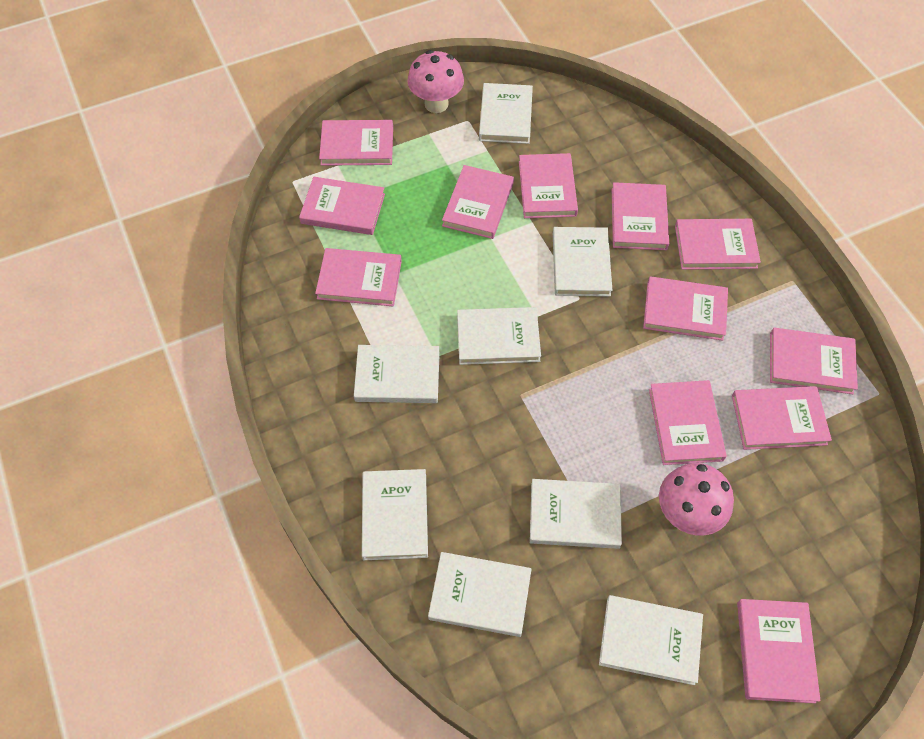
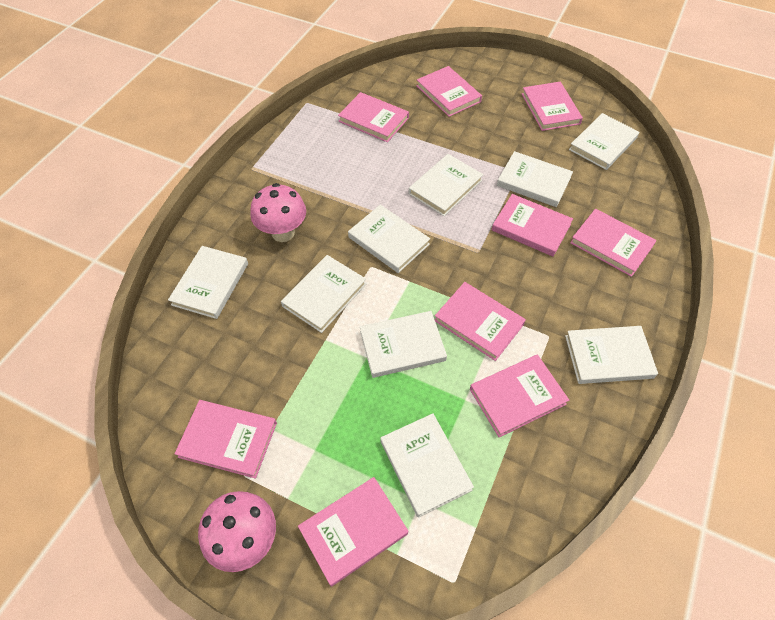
pink book: 12 -> 9
white book: 8 -> 9

